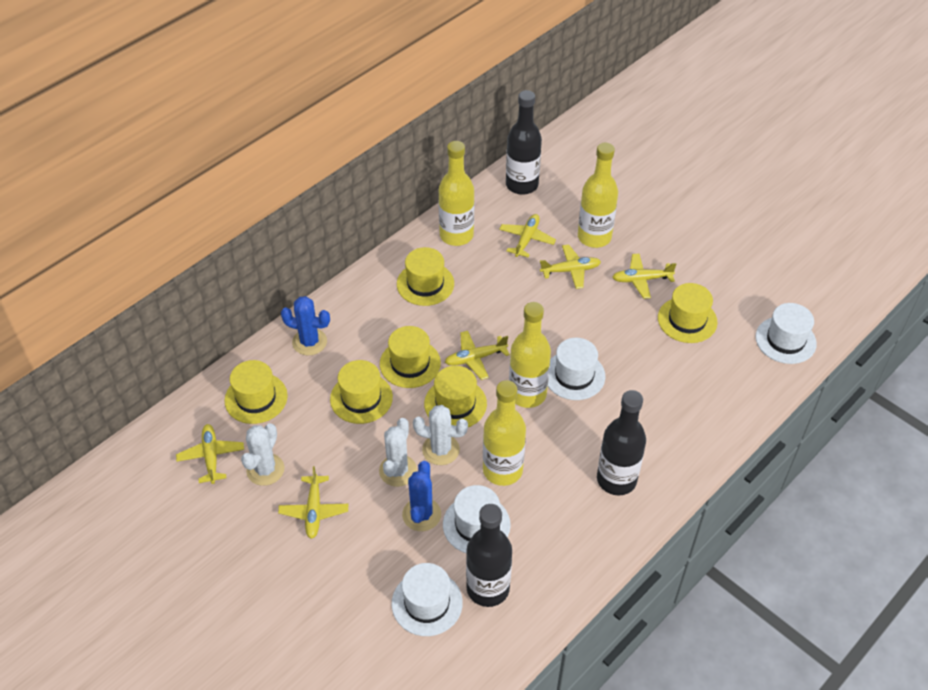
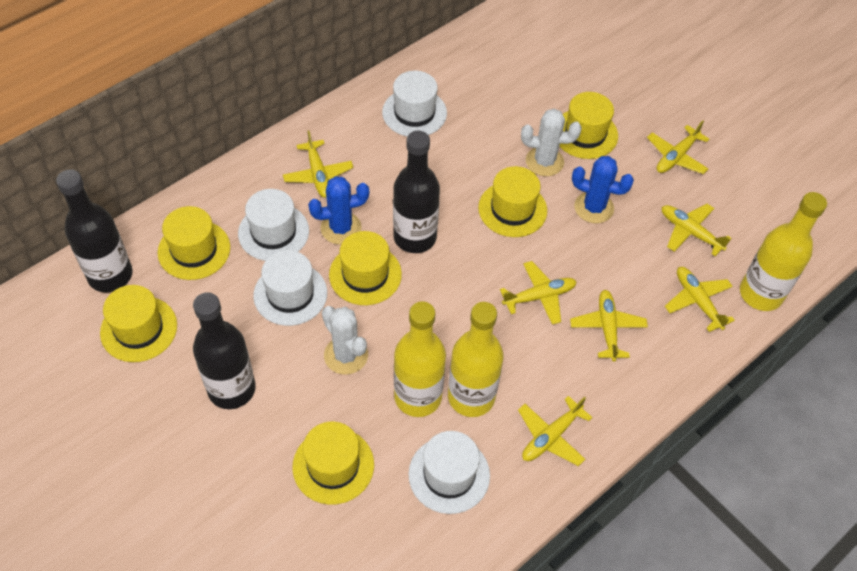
white cactus: 3 -> 2
yellow bottle: 4 -> 3
yellow plane: 6 -> 7

